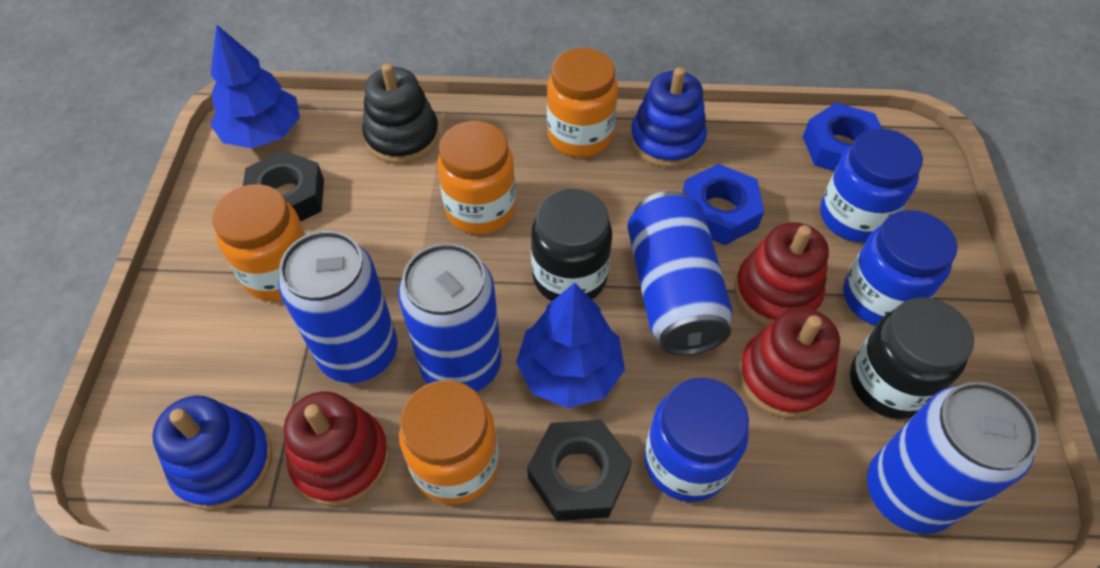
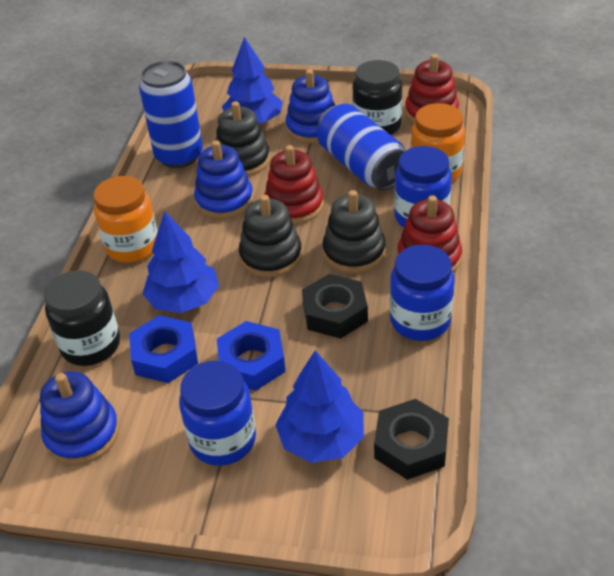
black stacking toy: 1 -> 3
blue can: 4 -> 2
blue stacking toy: 2 -> 3
blue tree: 2 -> 3
orange jar: 4 -> 2

